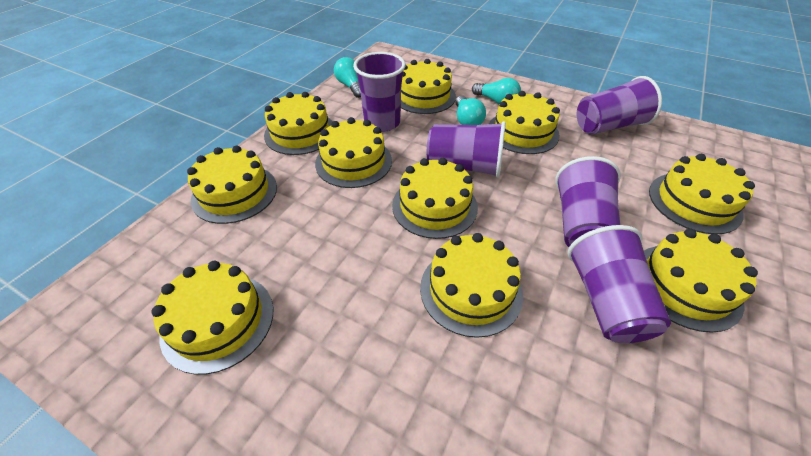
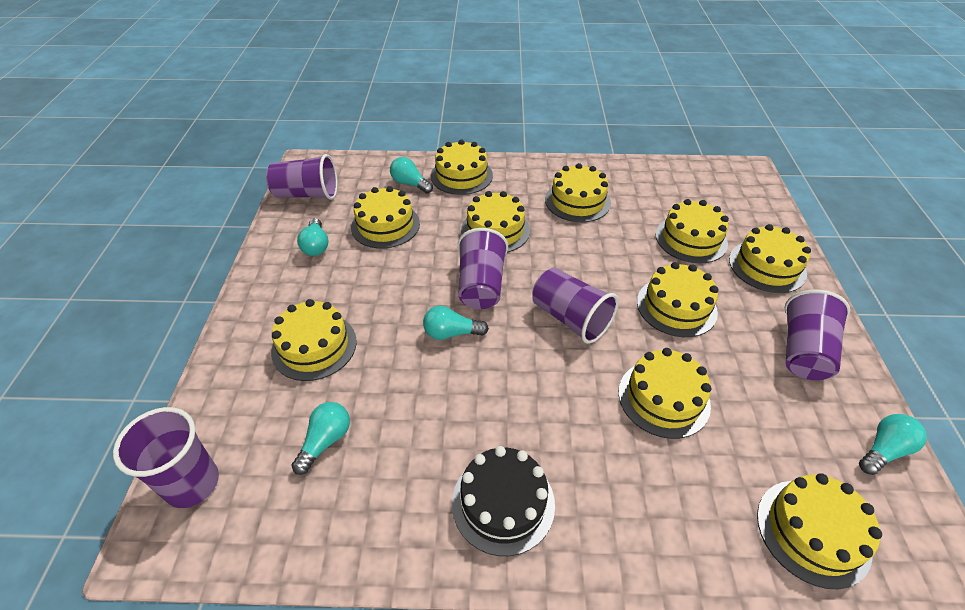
black cake: 0 -> 1
turquoise light bulb: 3 -> 5

